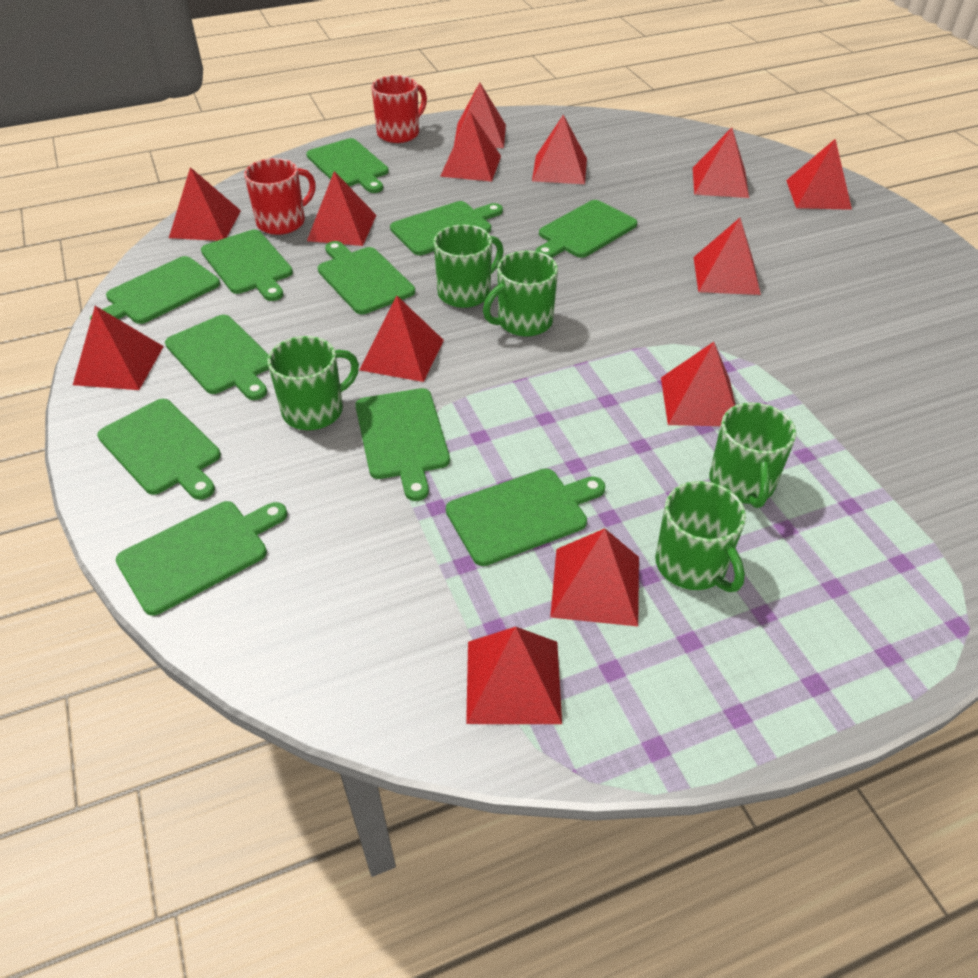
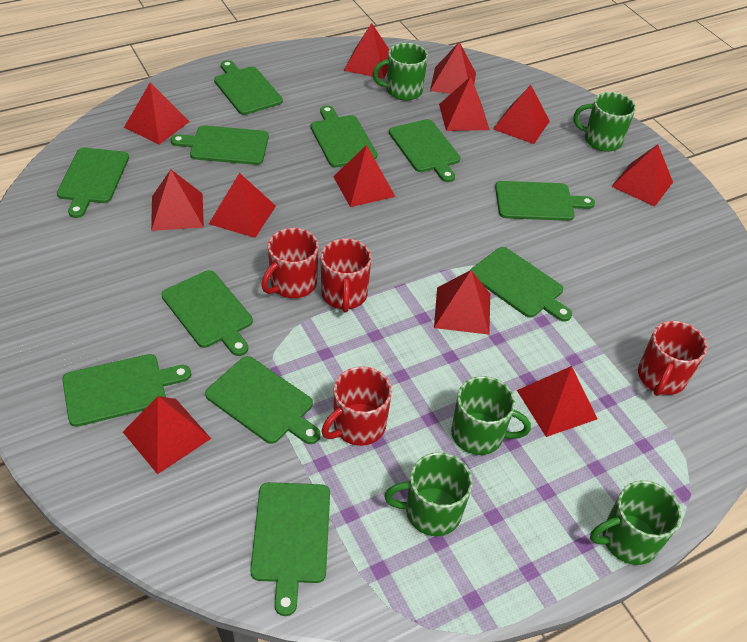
red mug: 2 -> 4
red pyramid: 13 -> 12

